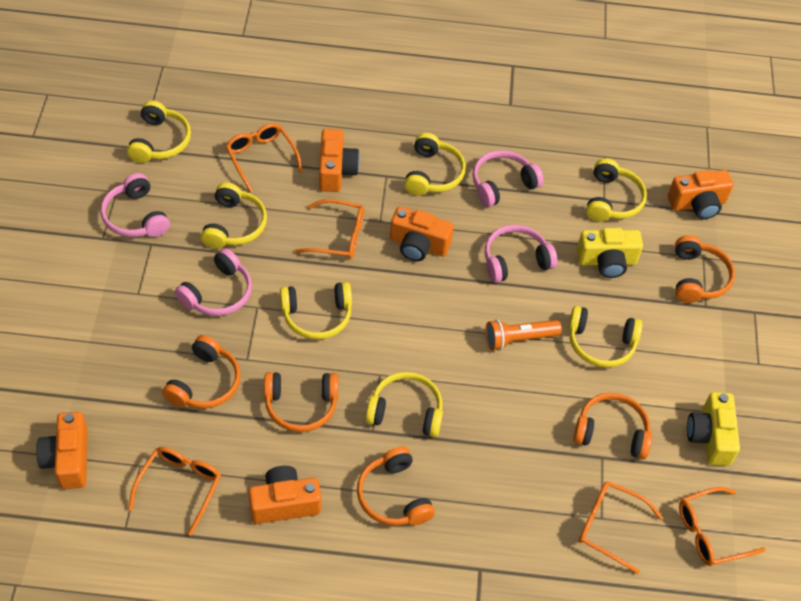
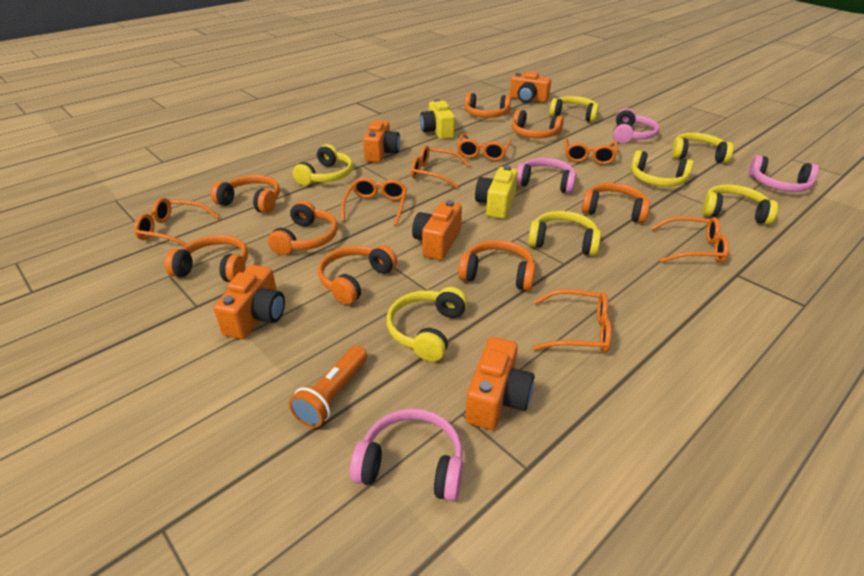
orange glasses: 5 -> 7
orange headphones: 5 -> 8

